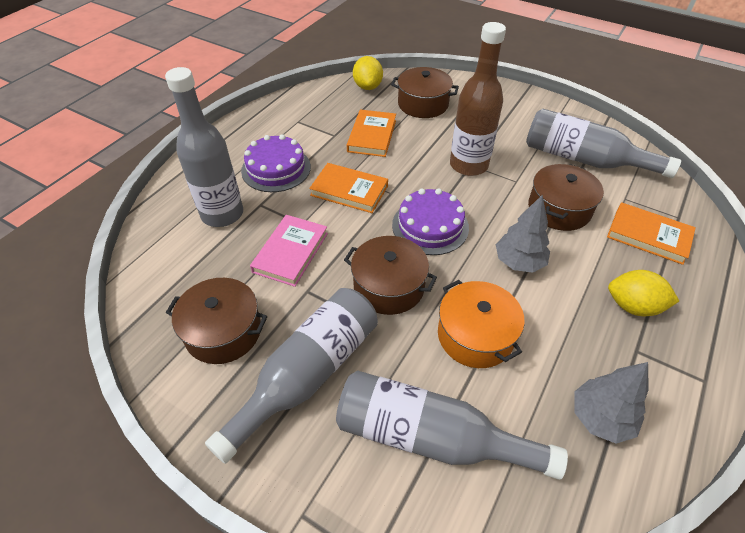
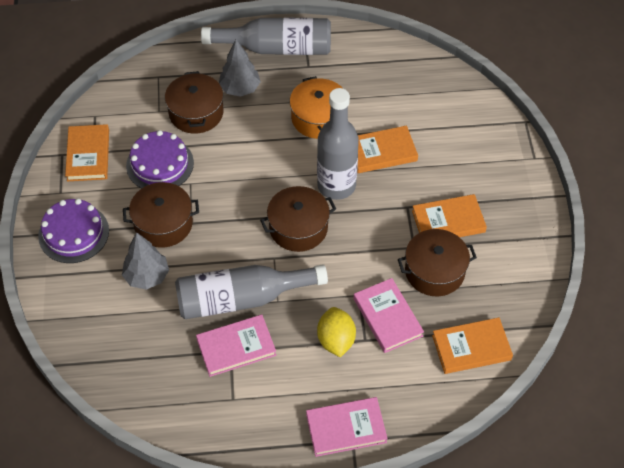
brown bottle: 1 -> 0
grey bottle: 4 -> 3
orange book: 3 -> 4
pink book: 1 -> 3
yellow lemon: 2 -> 1

